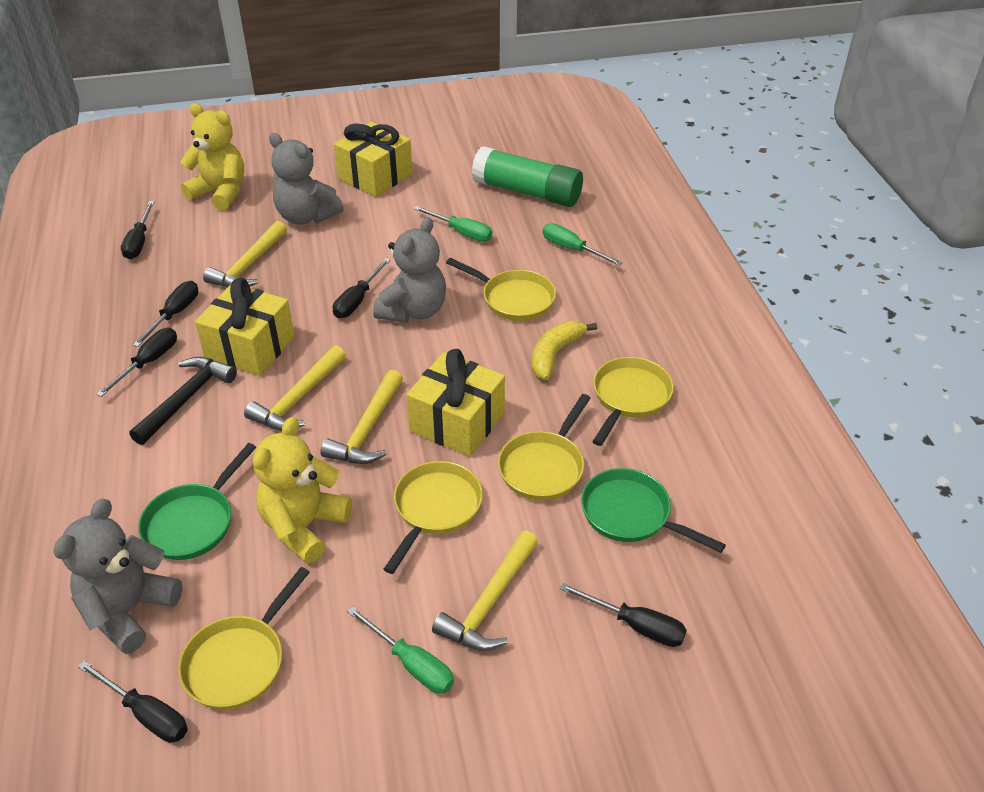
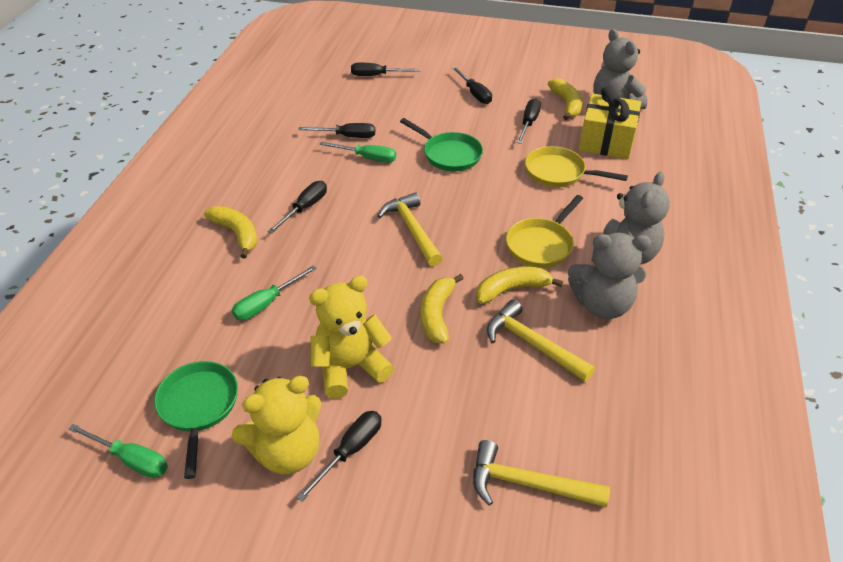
black hammer: 1 -> 0
green glue stick: 1 -> 0
yellow banana: 1 -> 4
yellow gift: 3 -> 1
yellow hammer: 4 -> 3
yellow pan: 5 -> 2

